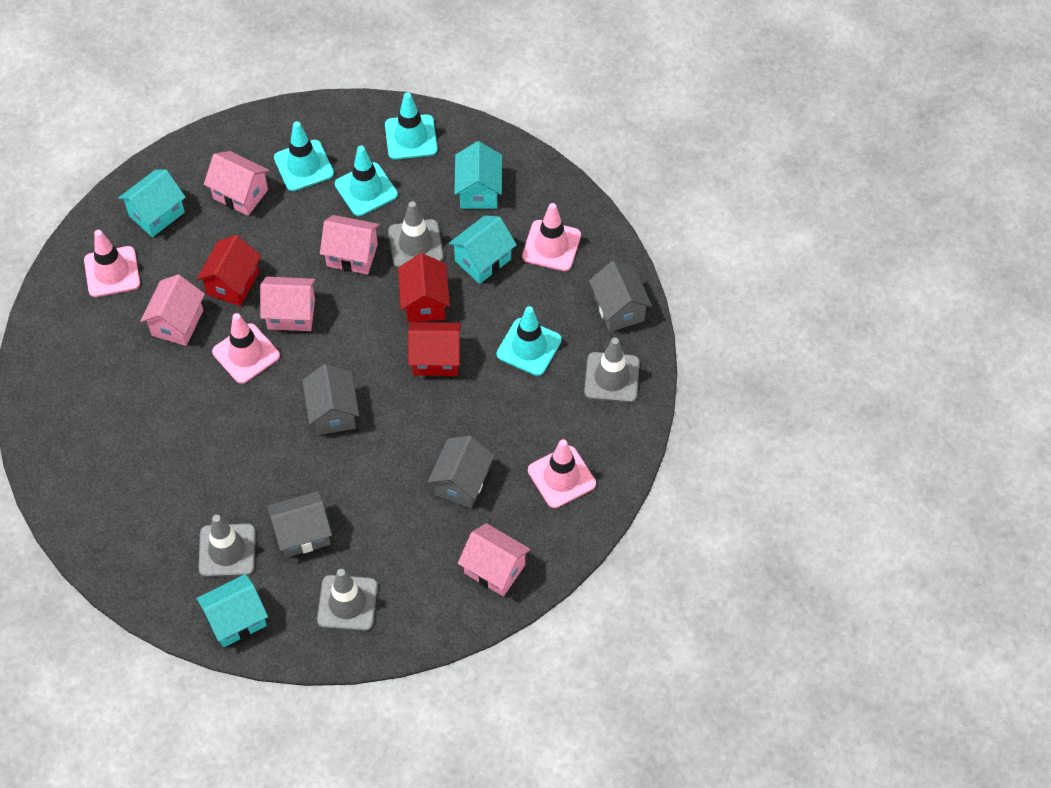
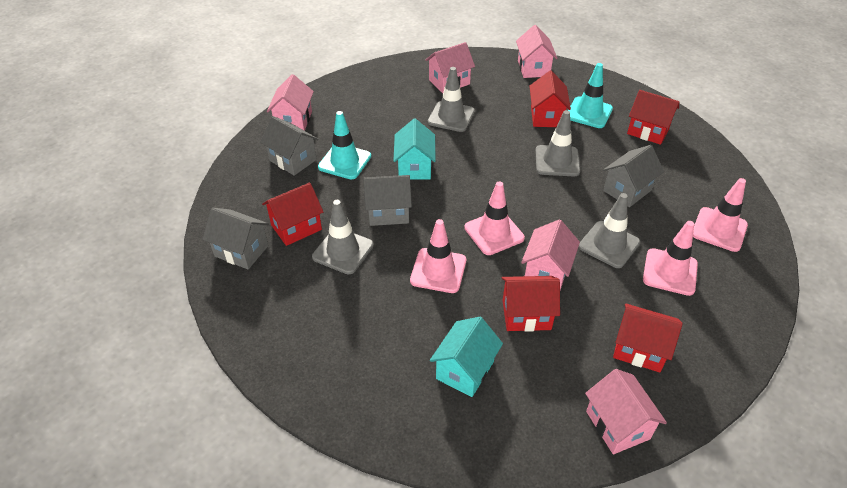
red house: 3 -> 5
turquoise house: 4 -> 2
turquoise traffic cone: 4 -> 2

